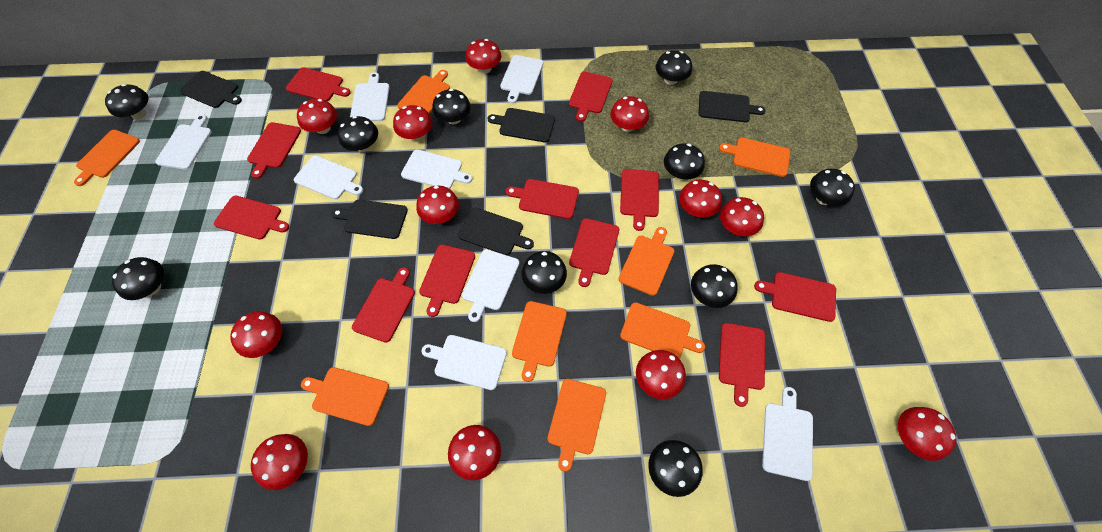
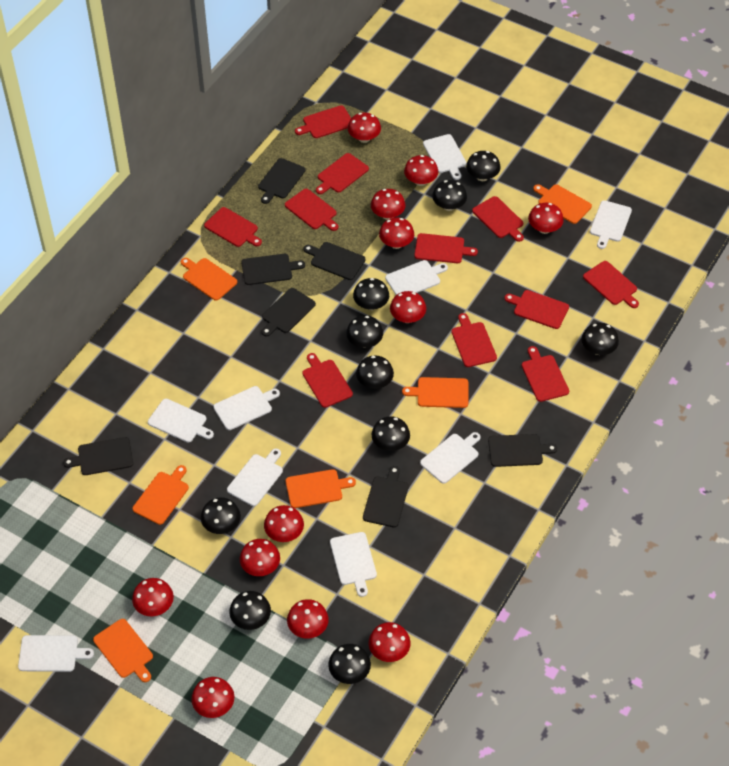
black cutting board: 5 -> 7
orange cutting board: 8 -> 6
white cutting board: 8 -> 9

